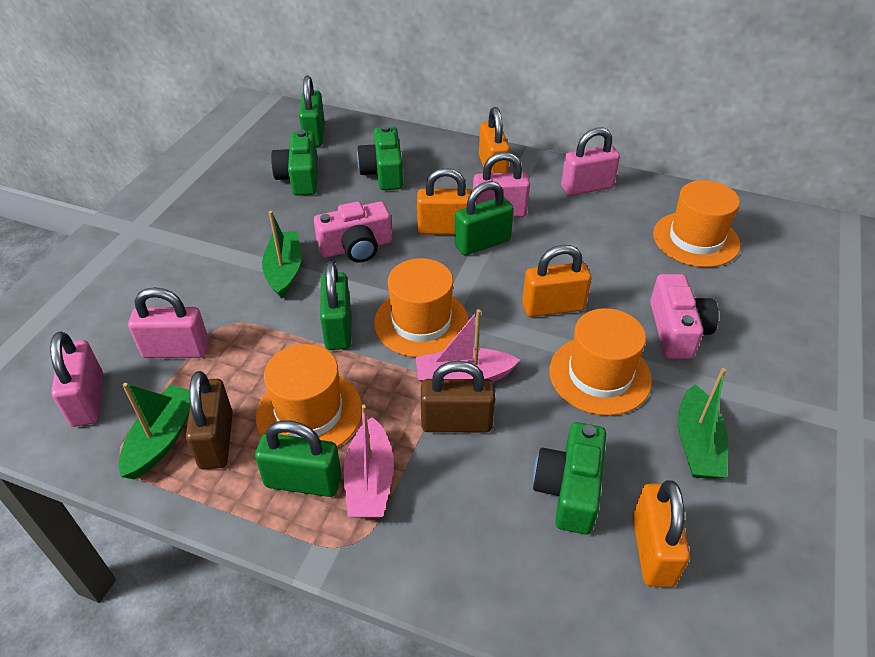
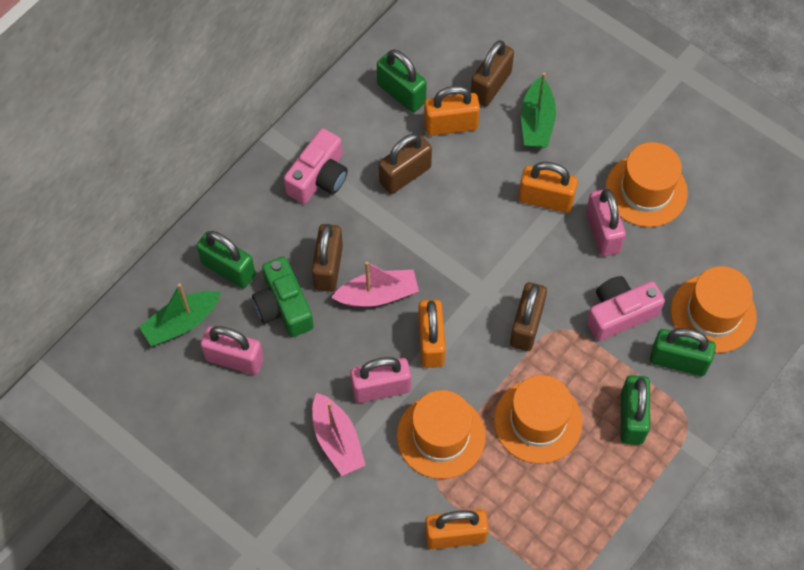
brown padlock: 2 -> 4
green boat: 3 -> 2
green camera: 3 -> 1
pink padlock: 4 -> 3

